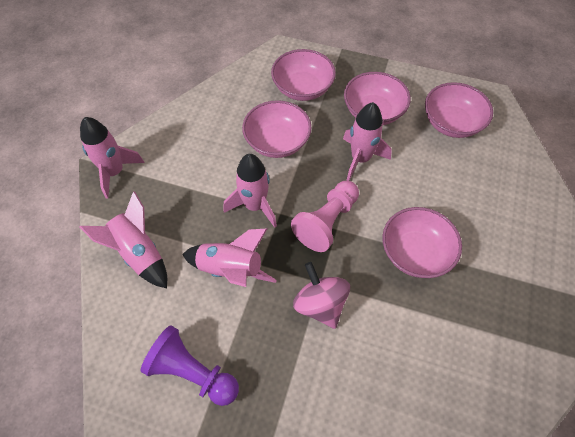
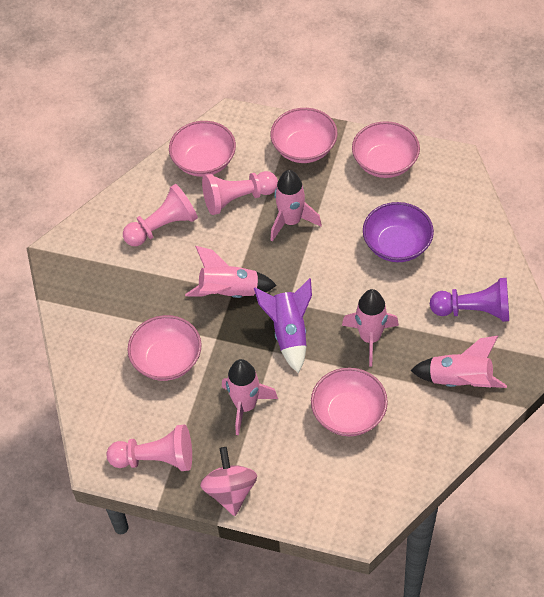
pink pawn: 1 -> 3
purple bowl: 0 -> 1
purple rocket: 0 -> 1

